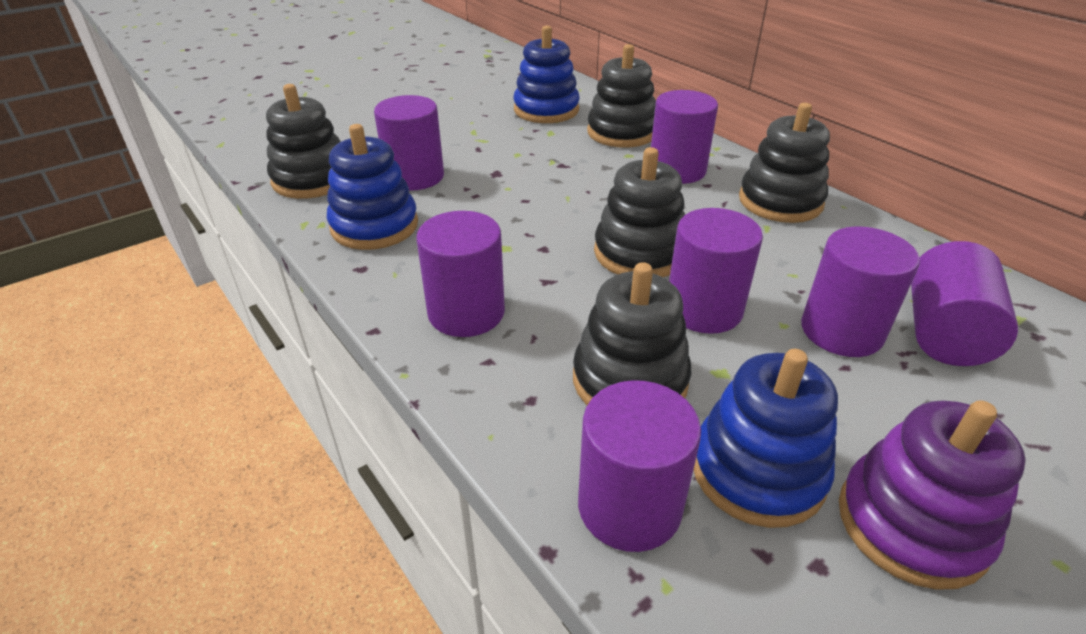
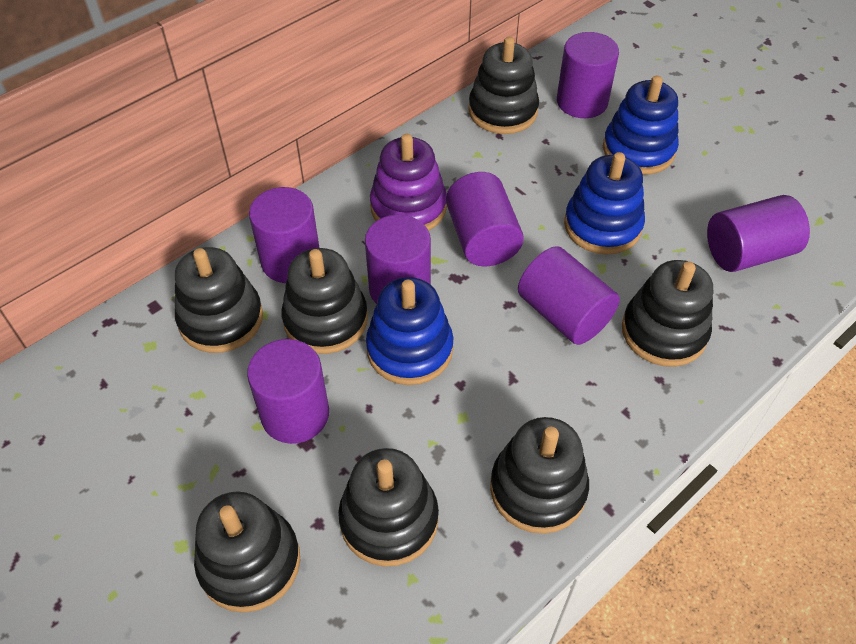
black stacking toy: 5 -> 7

